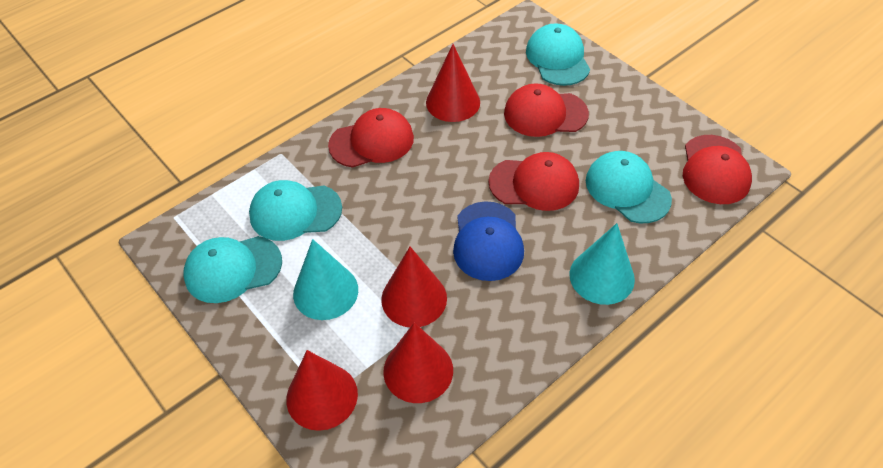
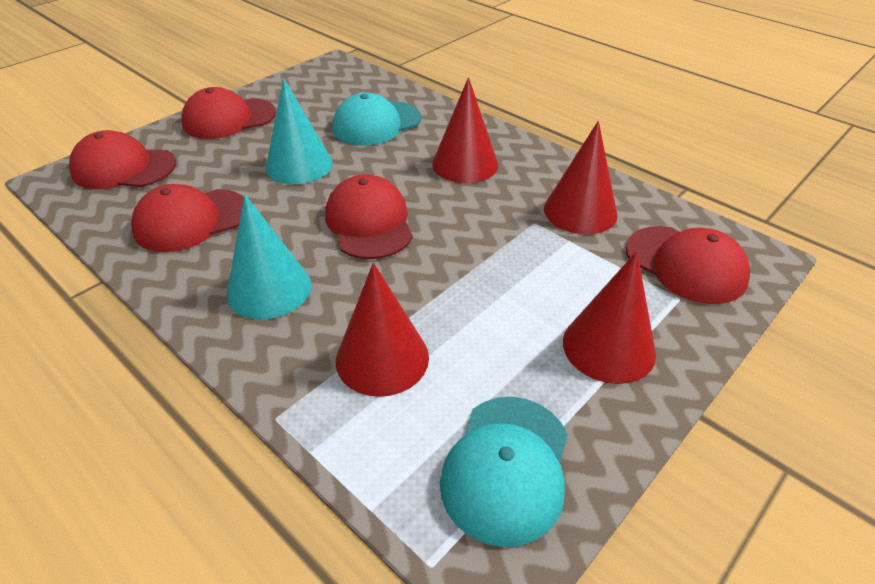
blue cap: 1 -> 0
red cap: 4 -> 5
turquoise cap: 4 -> 2

